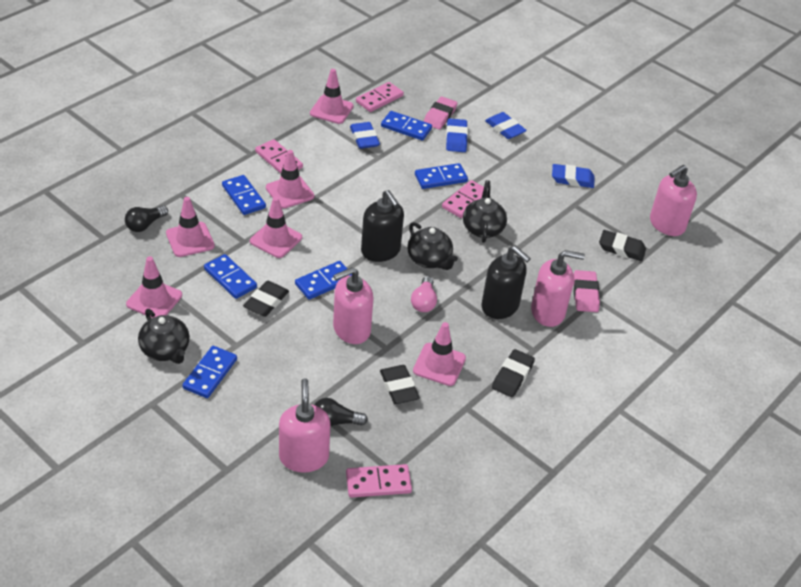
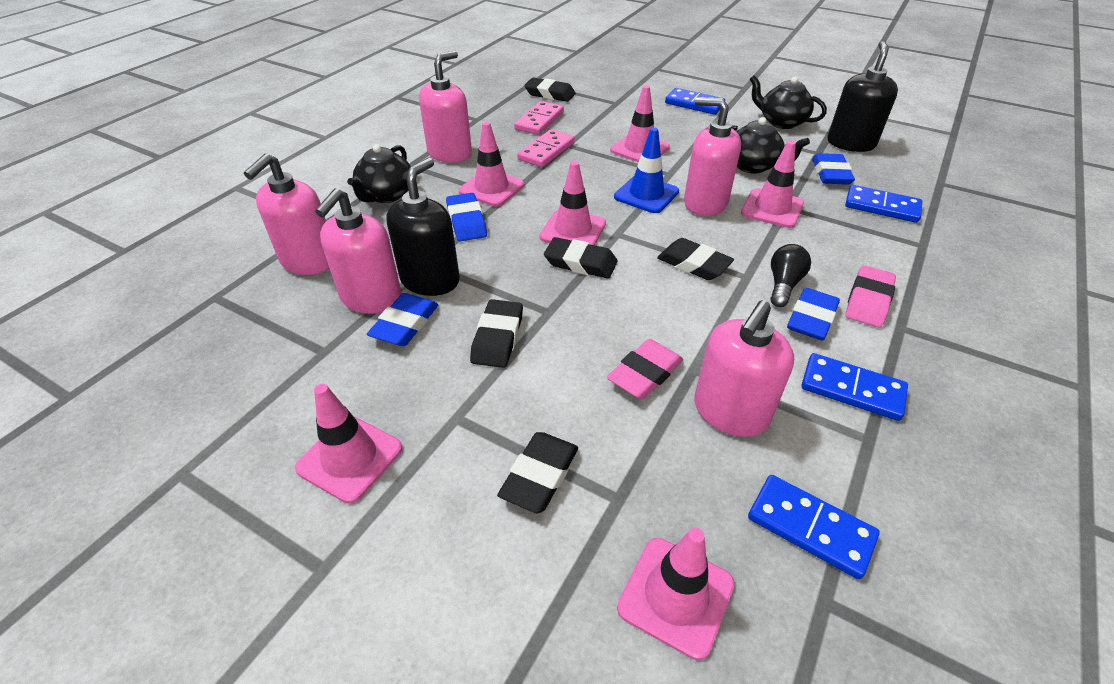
black eraser: 4 -> 5
black light bulb: 2 -> 1
blue domino: 6 -> 4
blue traffic cone: 0 -> 1
pink domino: 4 -> 2
pink light bulb: 1 -> 0
pink soap dispenser: 4 -> 5

